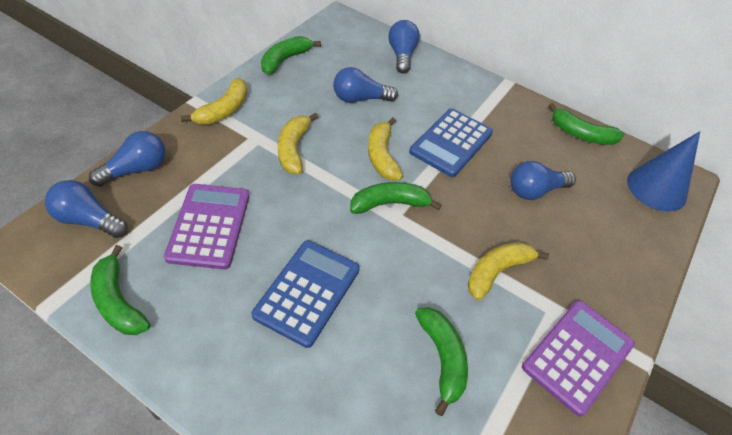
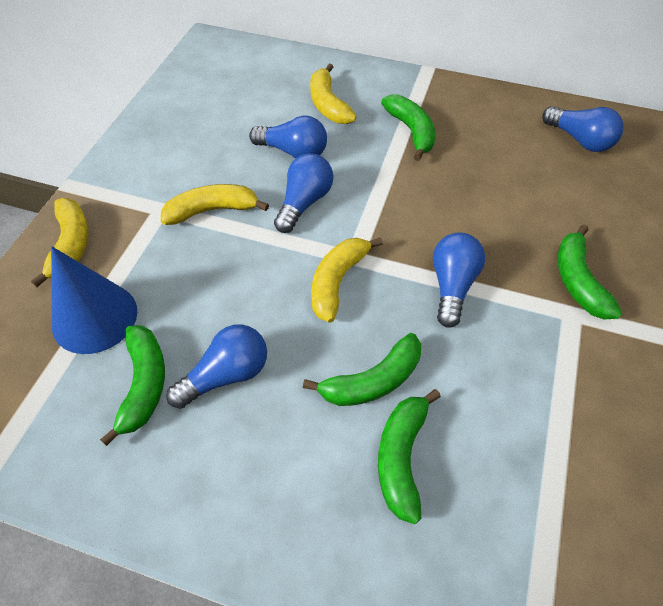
blue calculator: 2 -> 0
purple calculator: 2 -> 0

